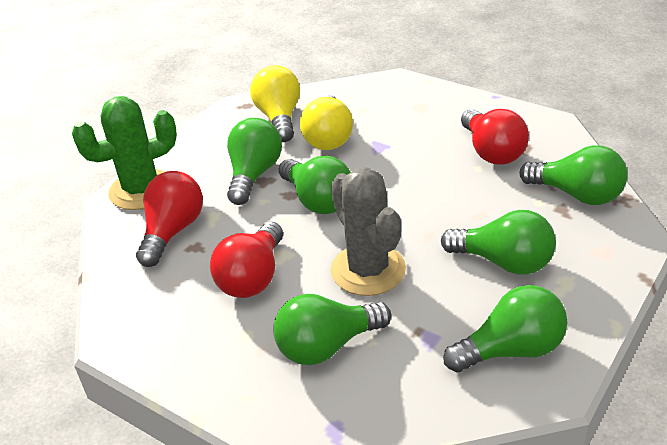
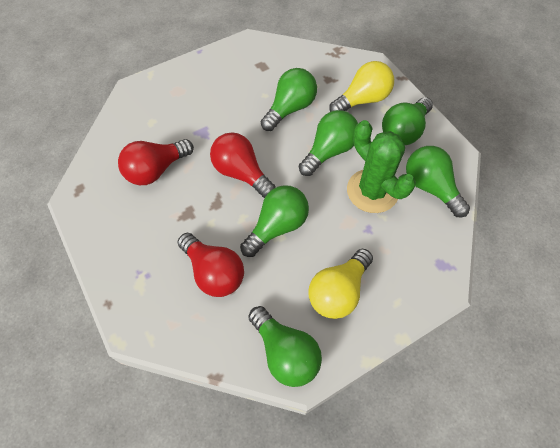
grey cactus: 1 -> 0

